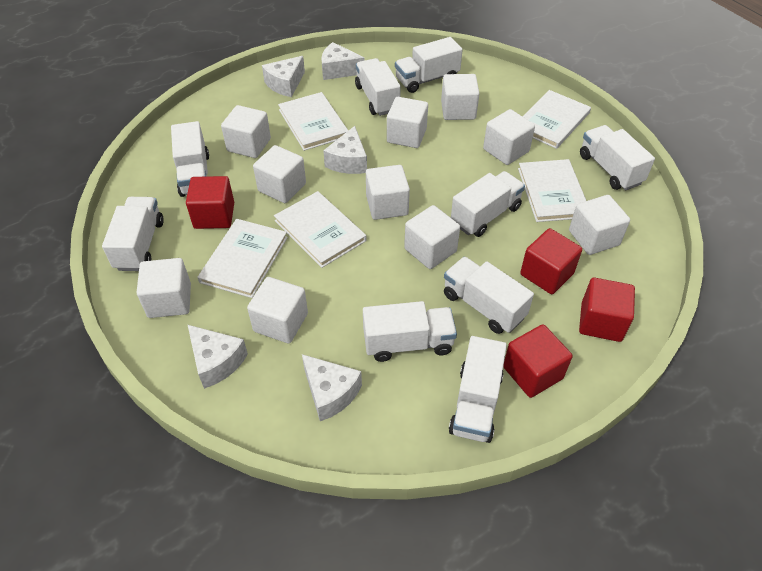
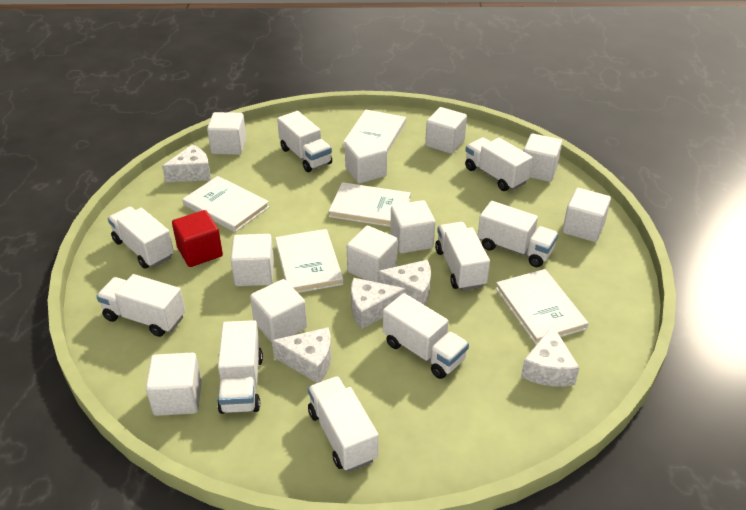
red cube: 4 -> 1

